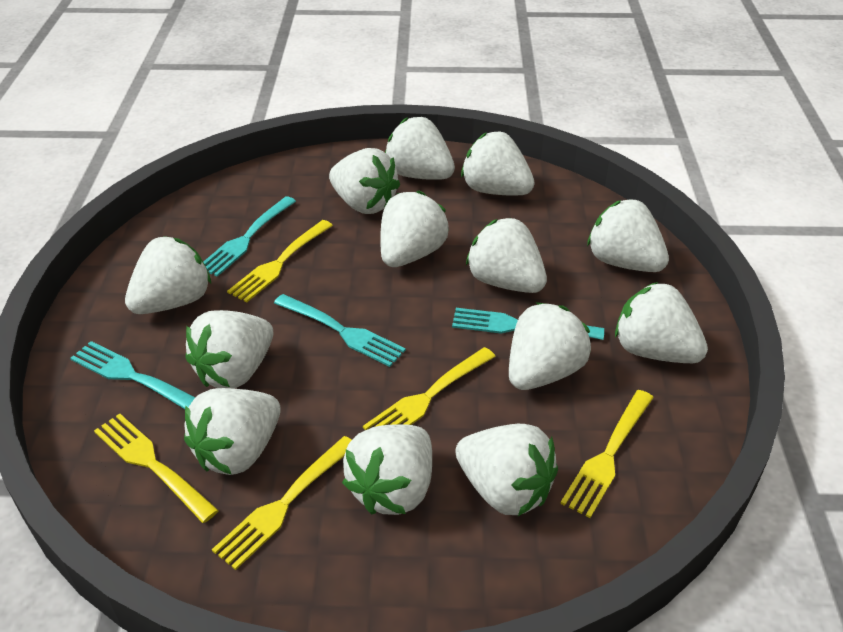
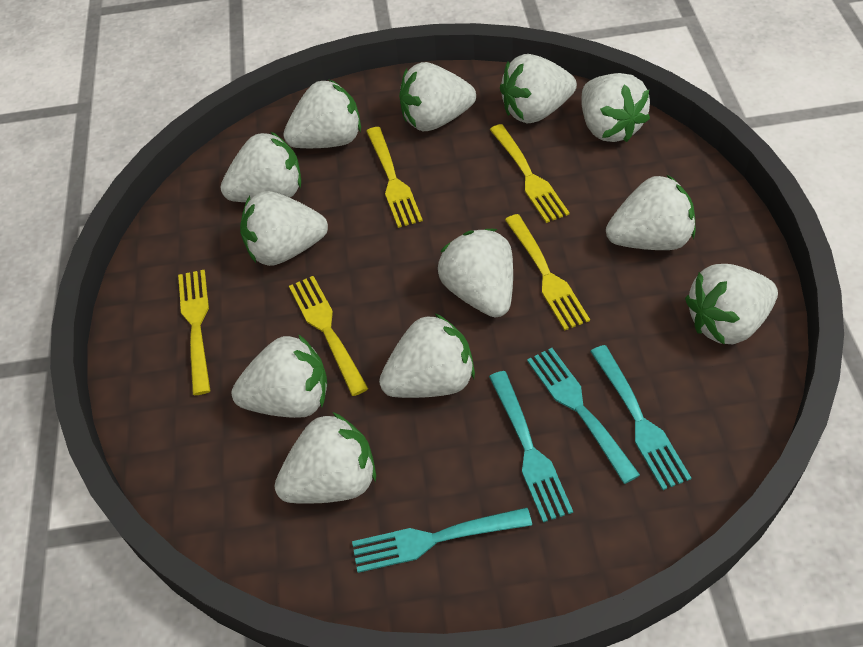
white strawberry: 13 -> 12

